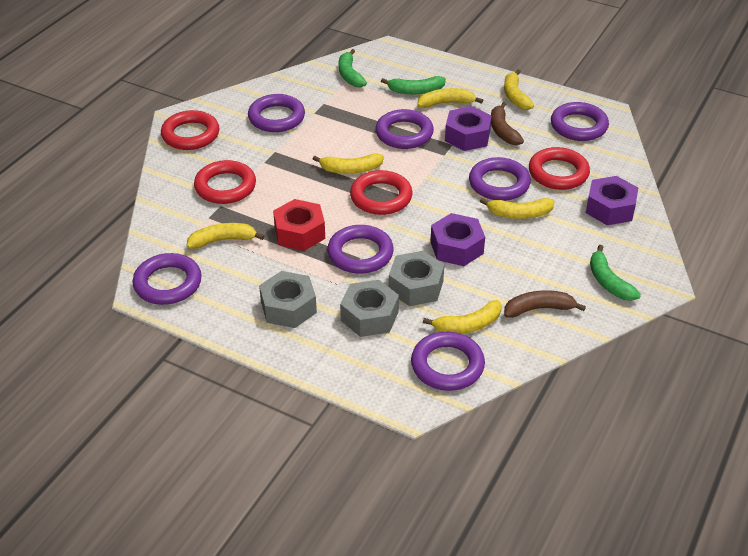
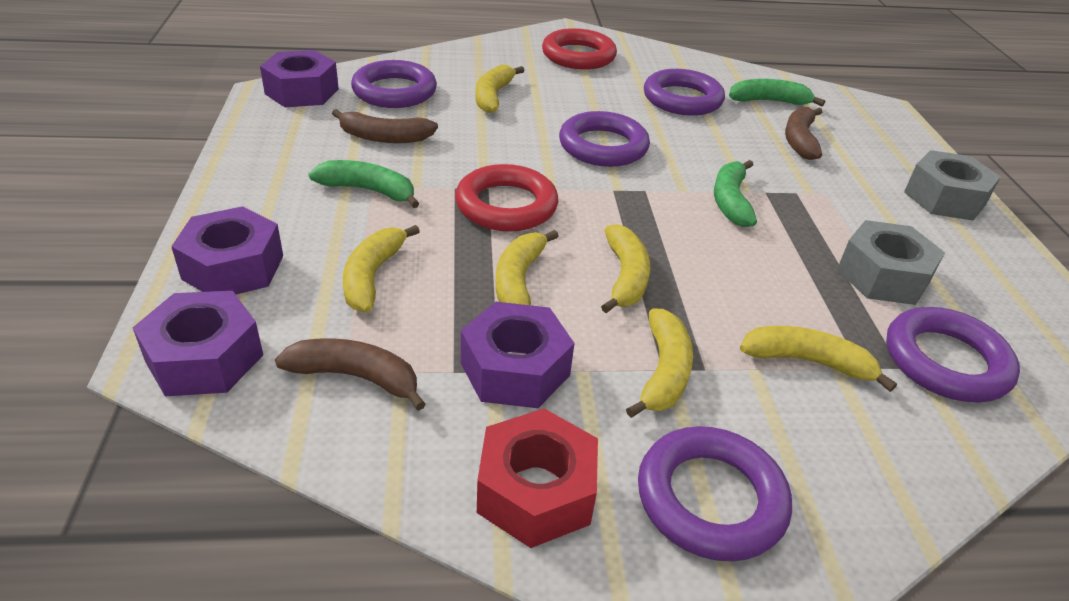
brown banana: 2 -> 3
grey nut: 3 -> 2
purple nut: 3 -> 4
purple ring: 7 -> 5
red ring: 4 -> 2

